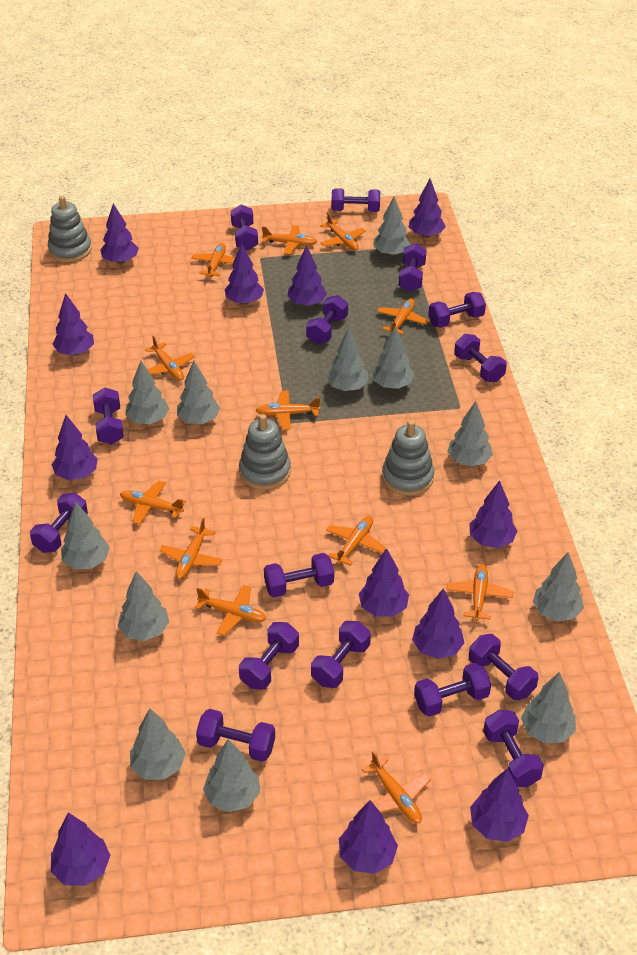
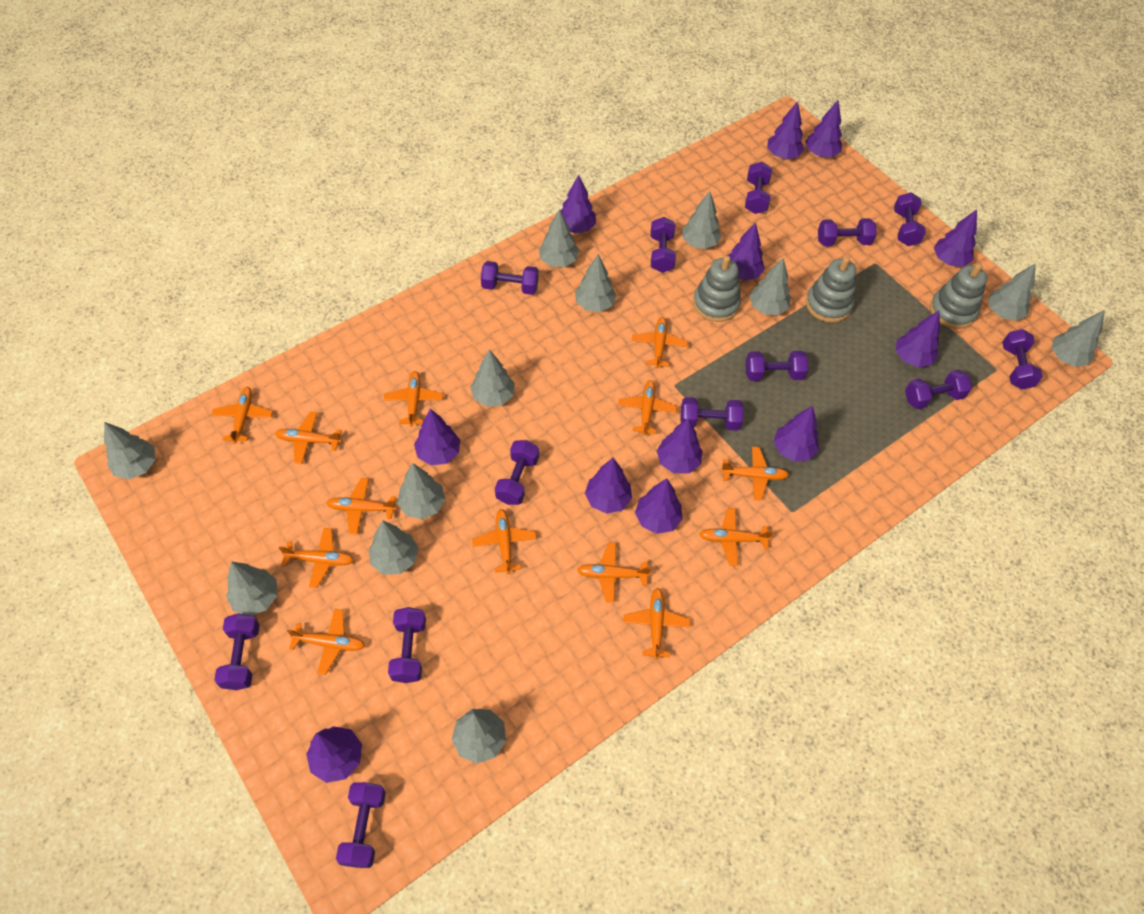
orange plane: 12 -> 13
purple dumbbell: 15 -> 13

